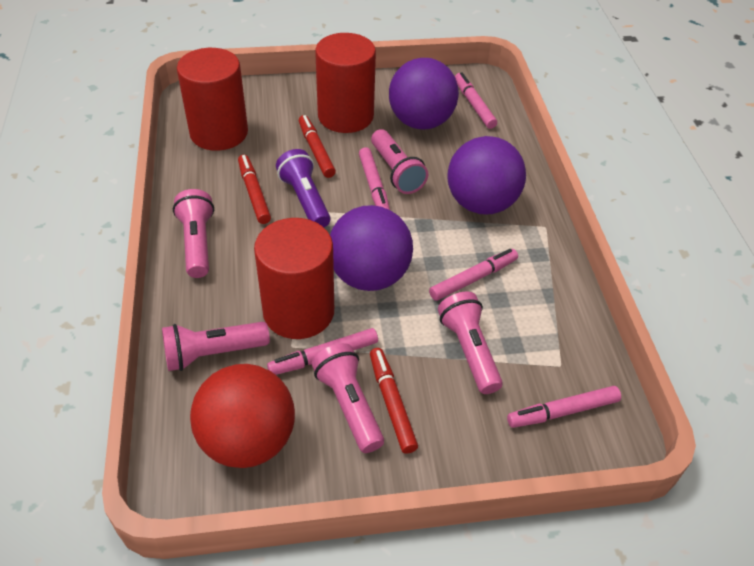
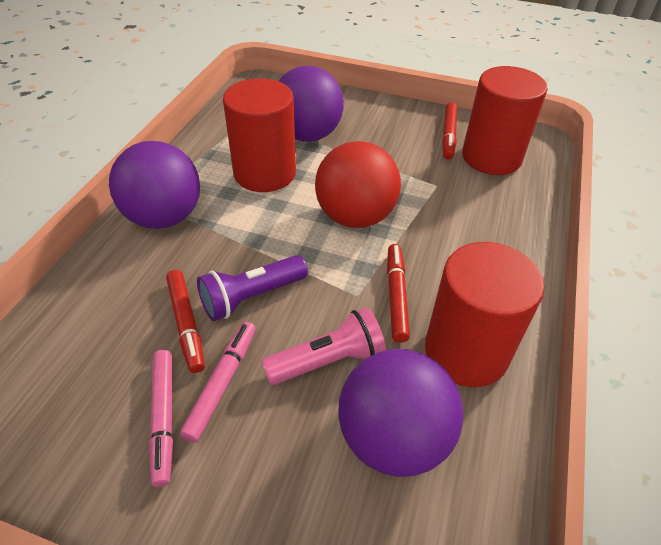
pink flashlight: 5 -> 1
pink marker: 5 -> 2

